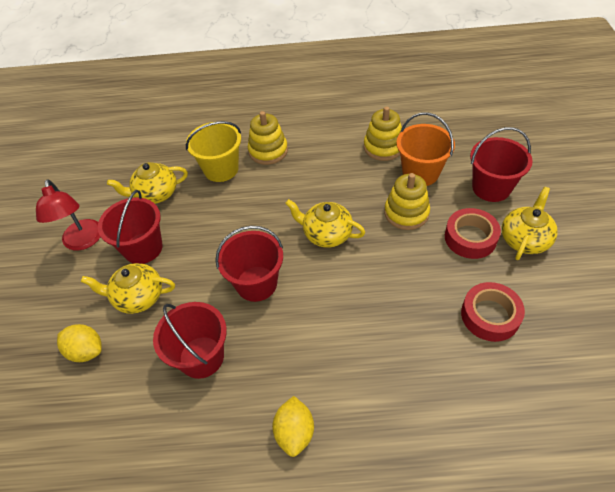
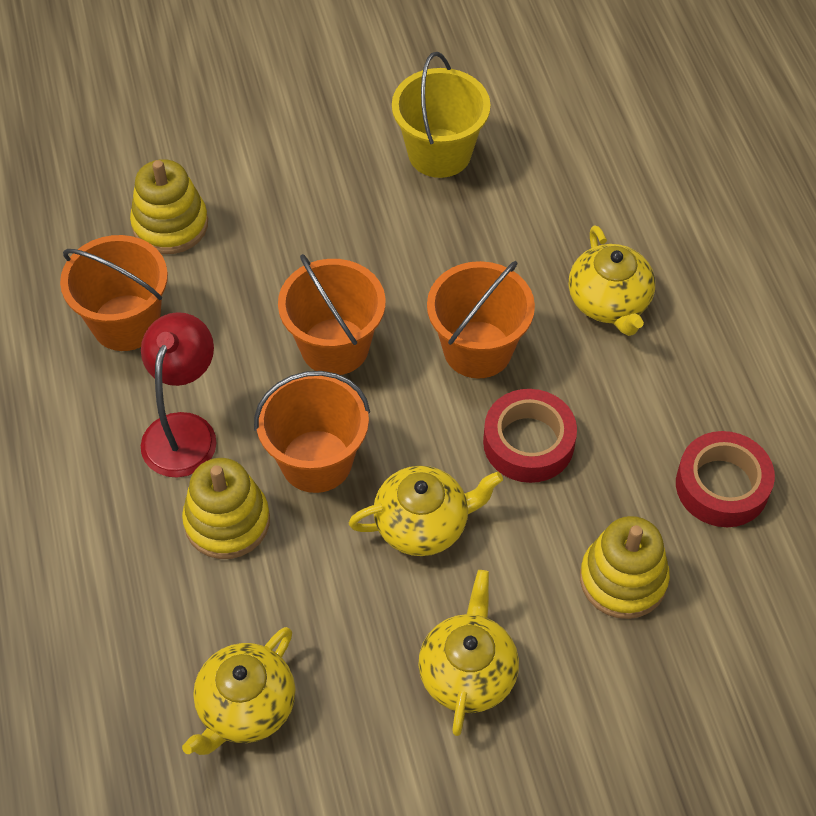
orange bucket: 1 -> 4
red bucket: 4 -> 0
yellow lemon: 2 -> 0

